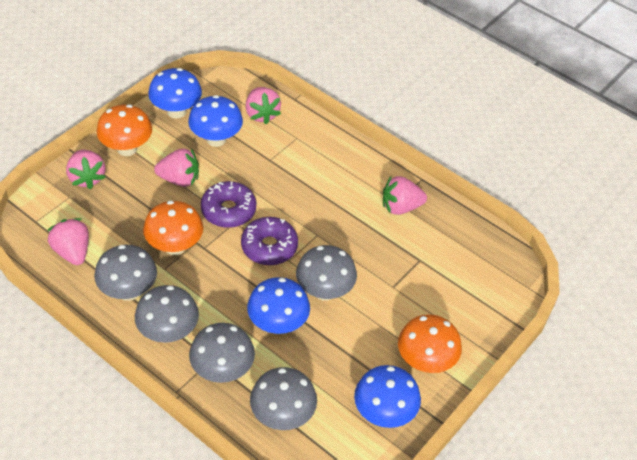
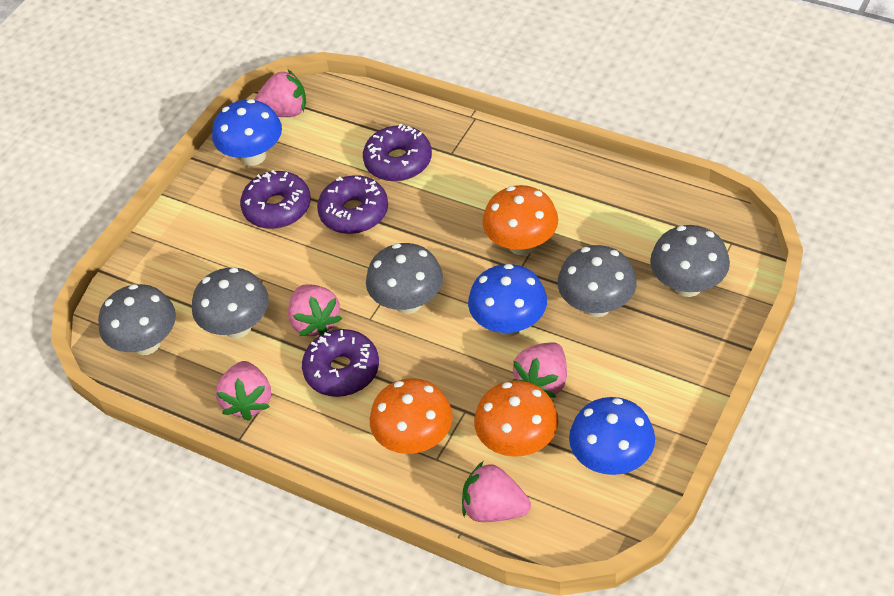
blue mushroom: 4 -> 3
purple donut: 2 -> 4

